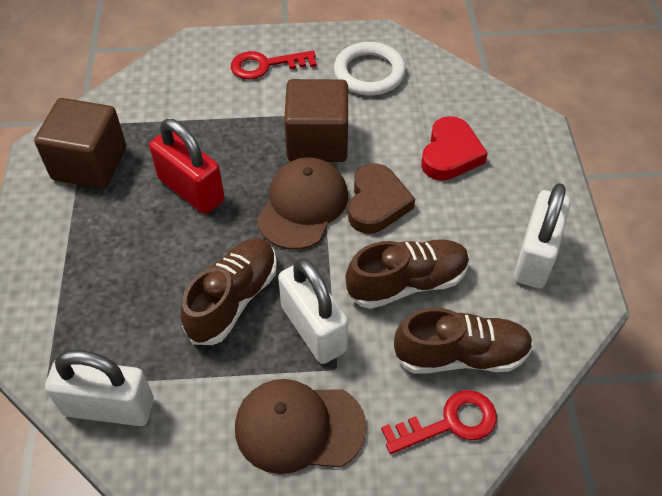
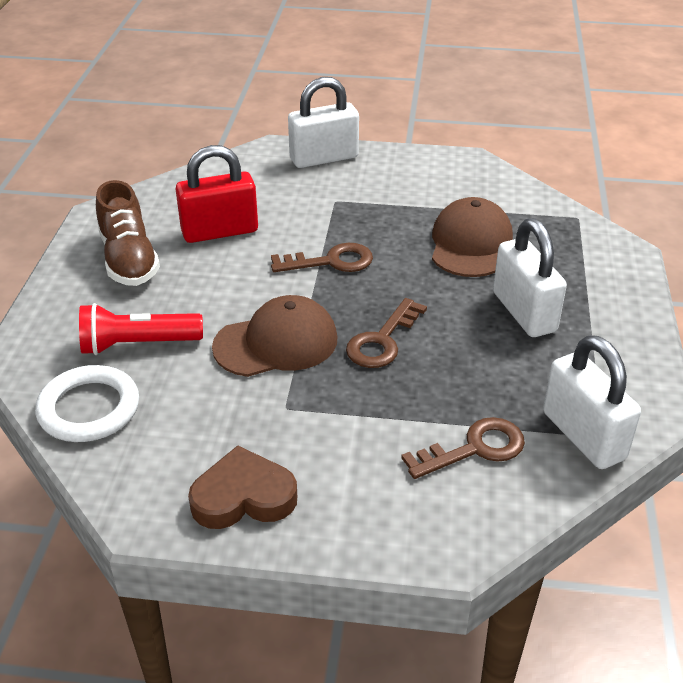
brown cube: 2 -> 0
brown key: 0 -> 3
brown shoe: 3 -> 1
red flashlight: 0 -> 1
red heart: 1 -> 0
red key: 2 -> 0

